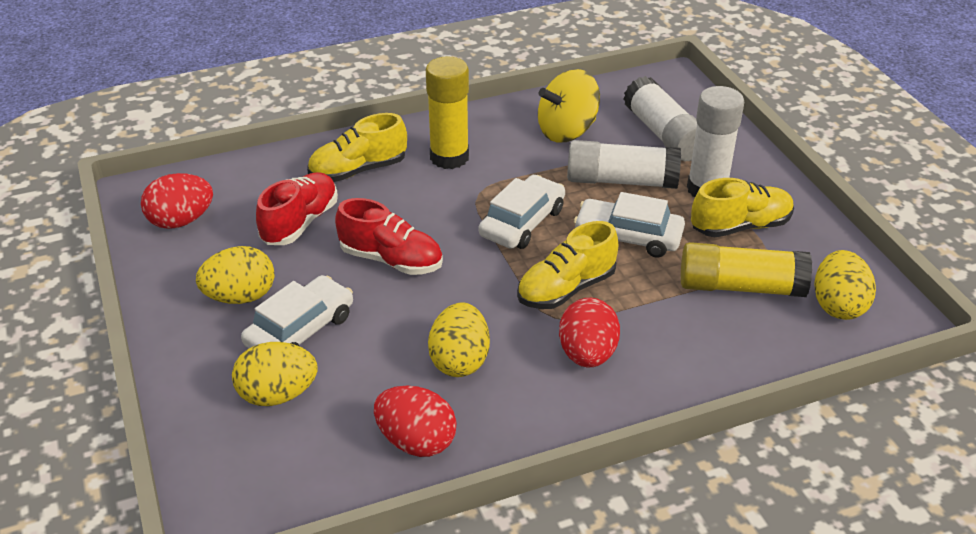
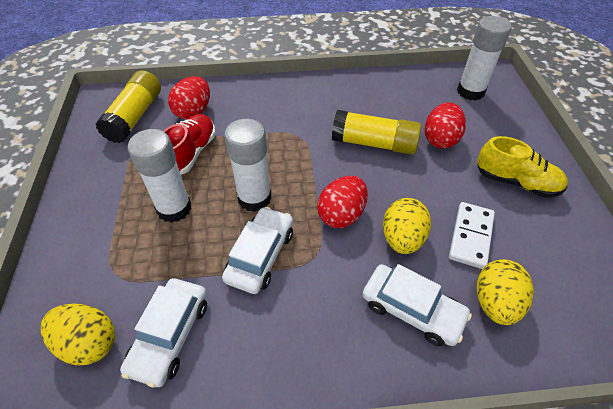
red shoe: 2 -> 1
white domino: 0 -> 1
yellow egg: 4 -> 3
yellow shoe: 3 -> 1
yellow spinning top: 1 -> 0

